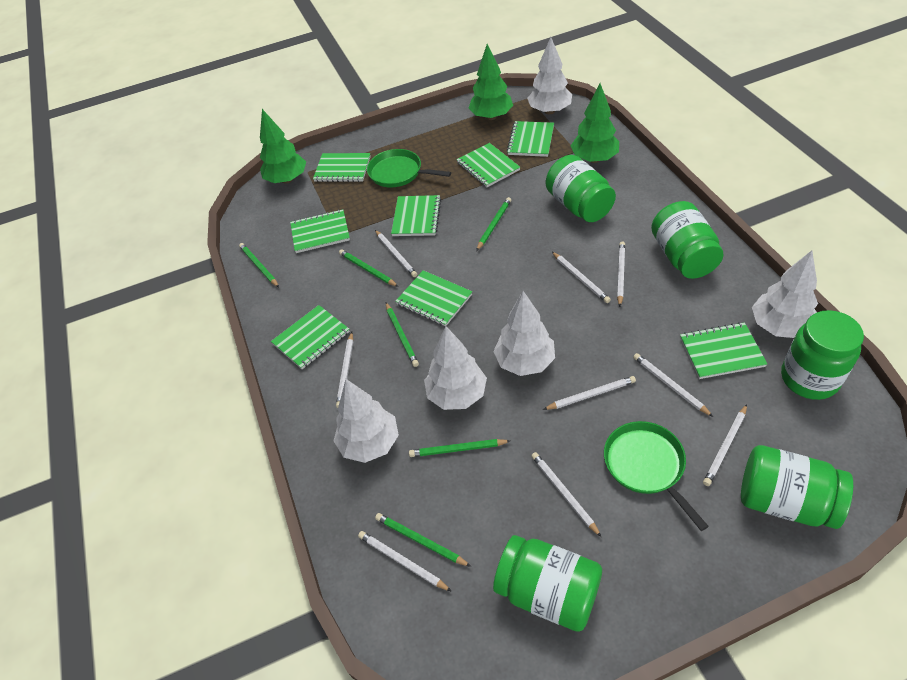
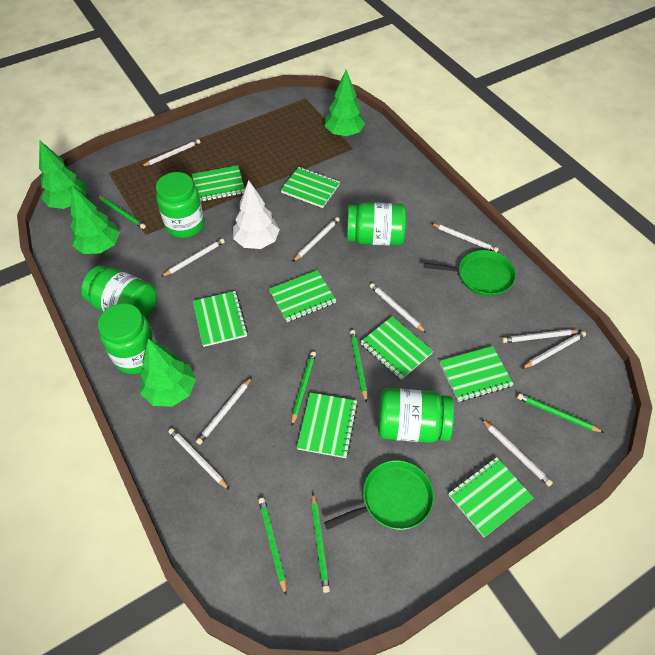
green tree: 3 -> 4
white pencil: 9 -> 10
white tree: 5 -> 1

